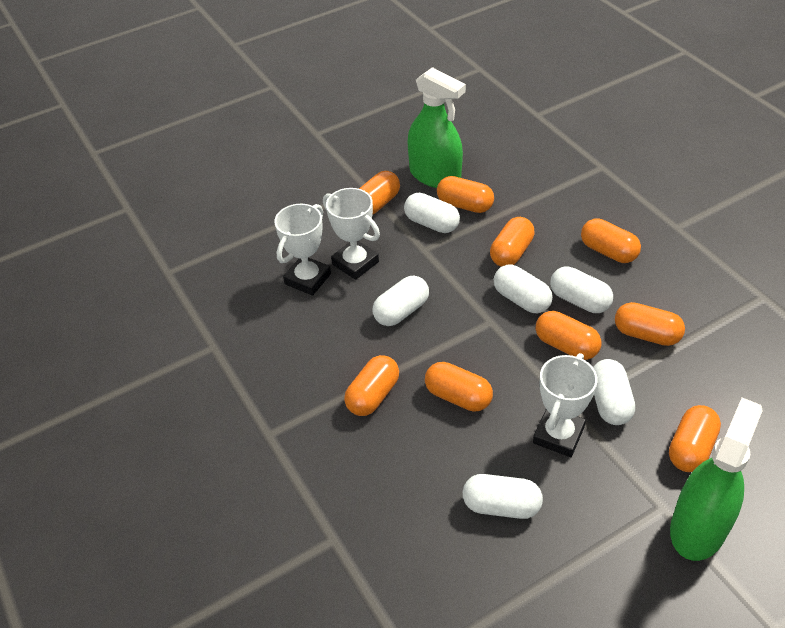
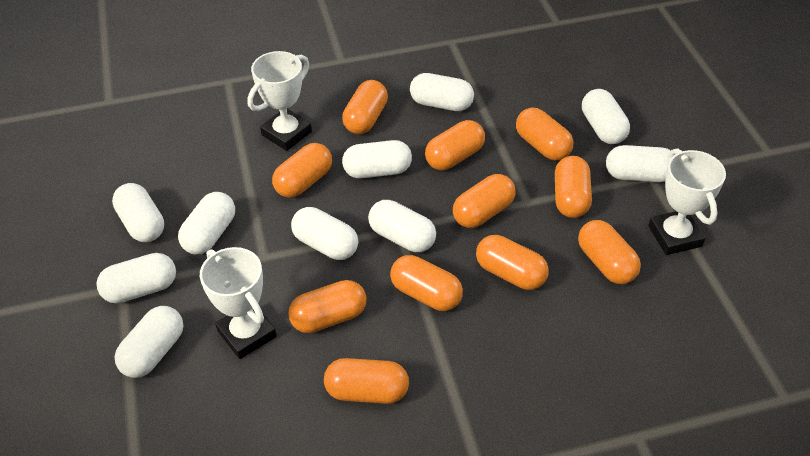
green spray bottle: 2 -> 0
orange capsule: 9 -> 11
white capsule: 6 -> 10

